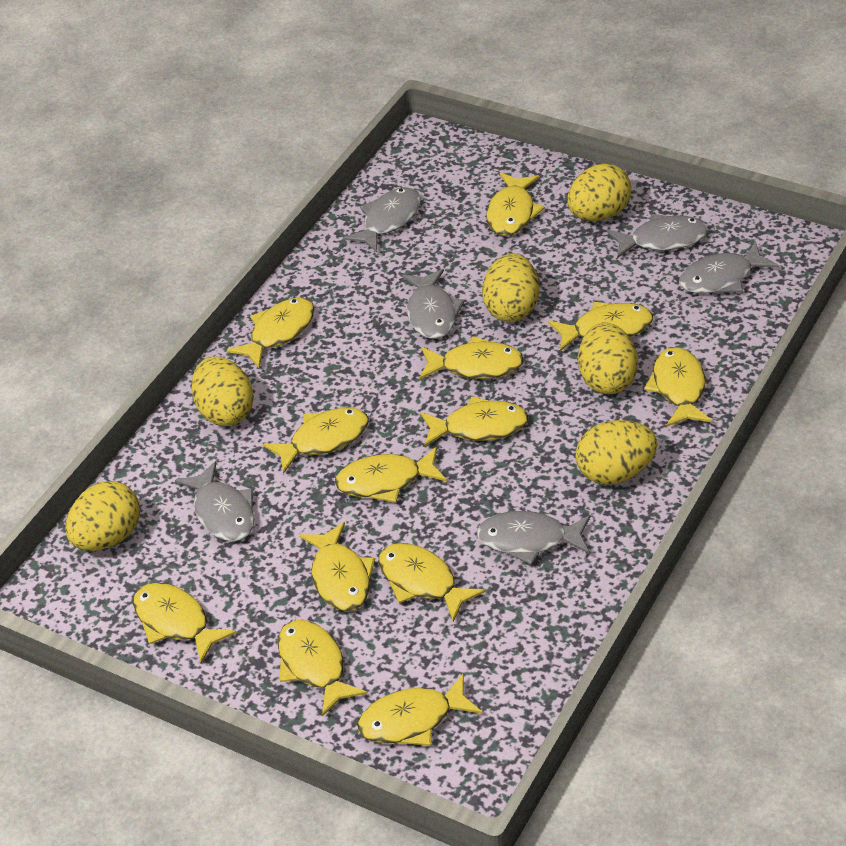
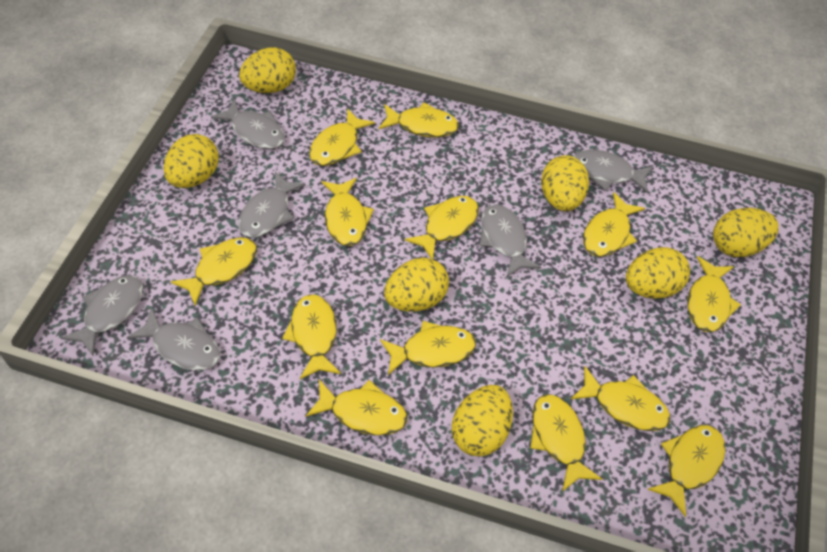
yellow egg: 6 -> 7

